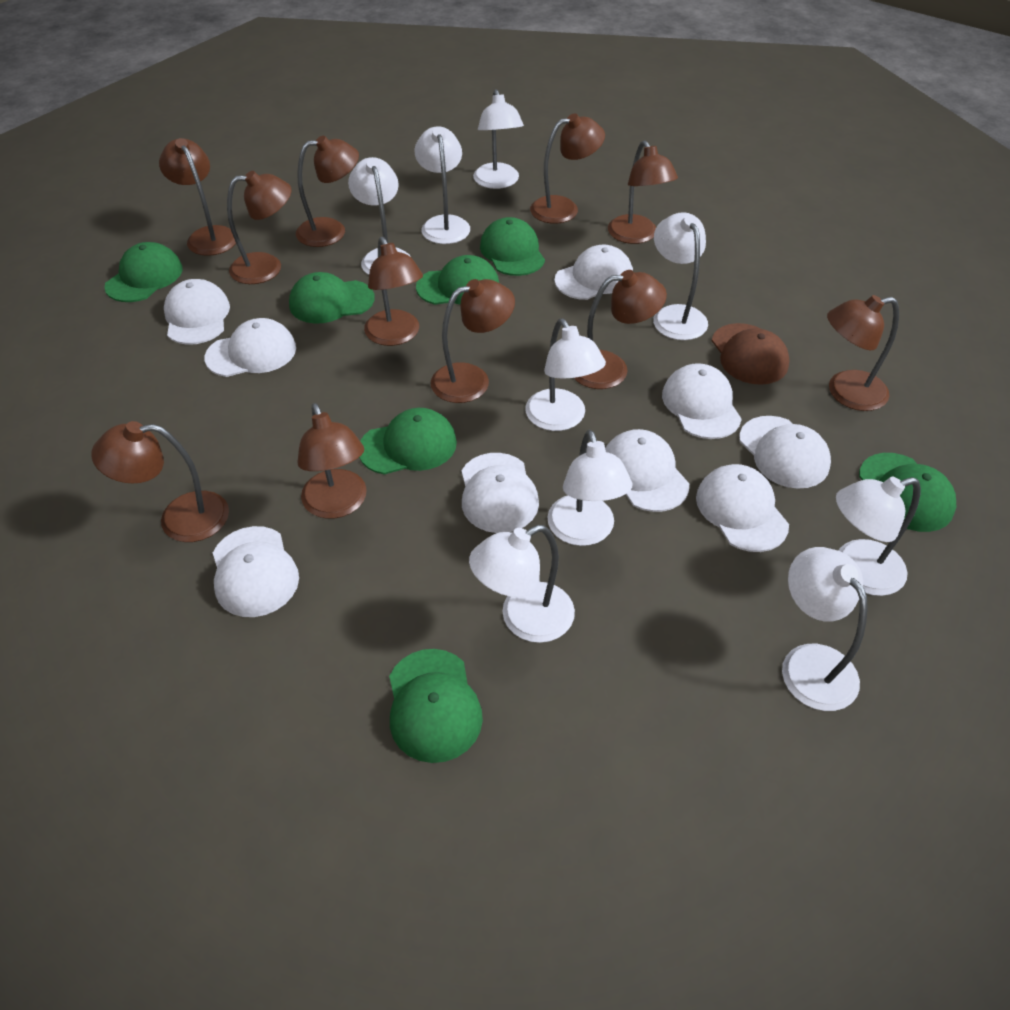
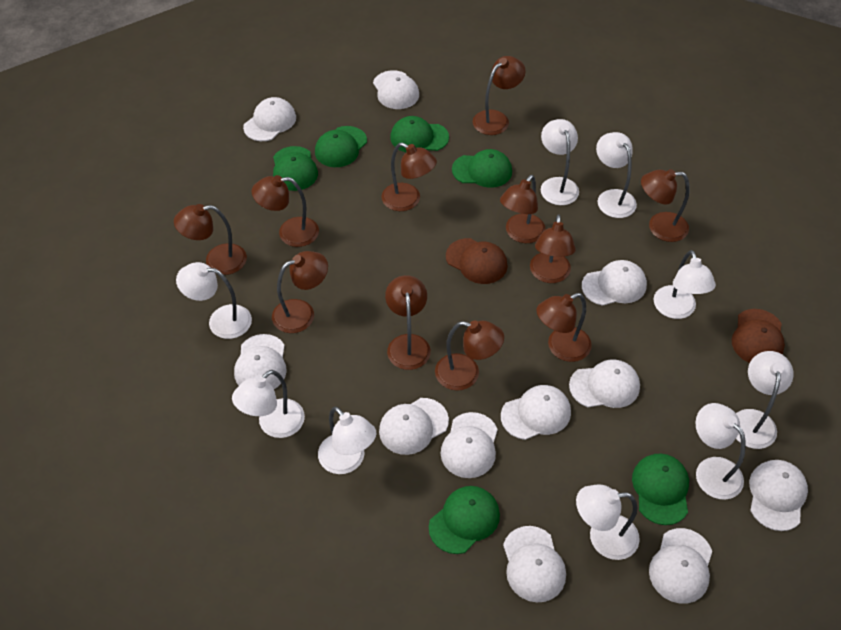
brown cap: 1 -> 2
green cap: 7 -> 6
white cap: 9 -> 11

